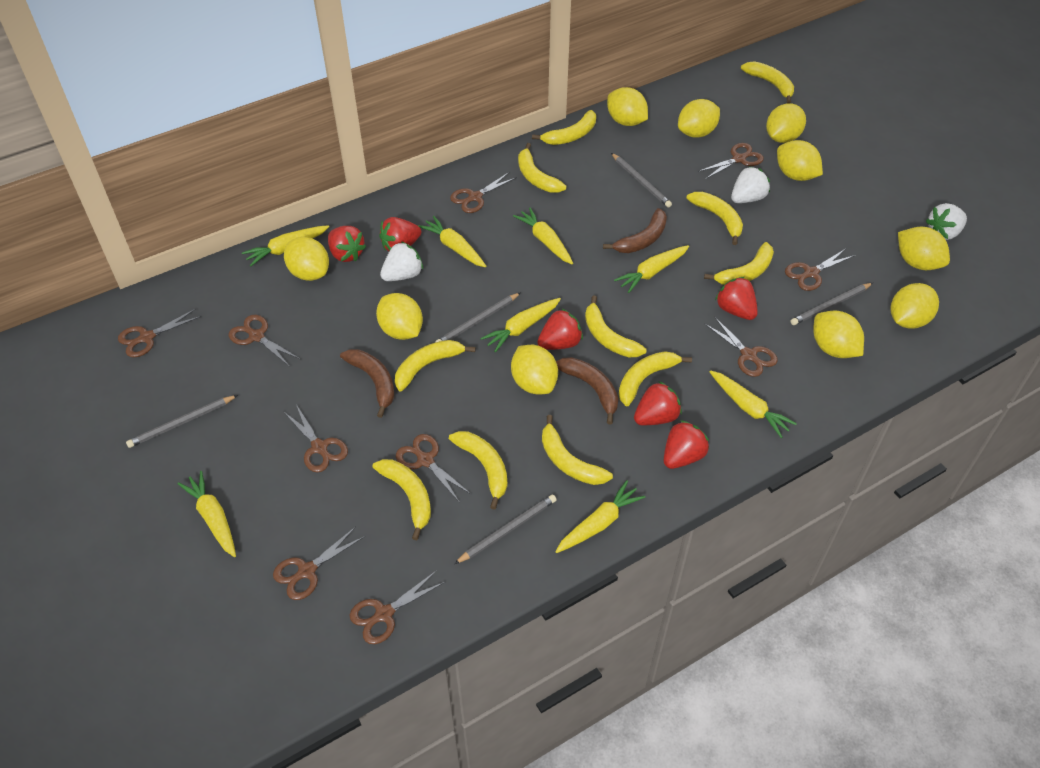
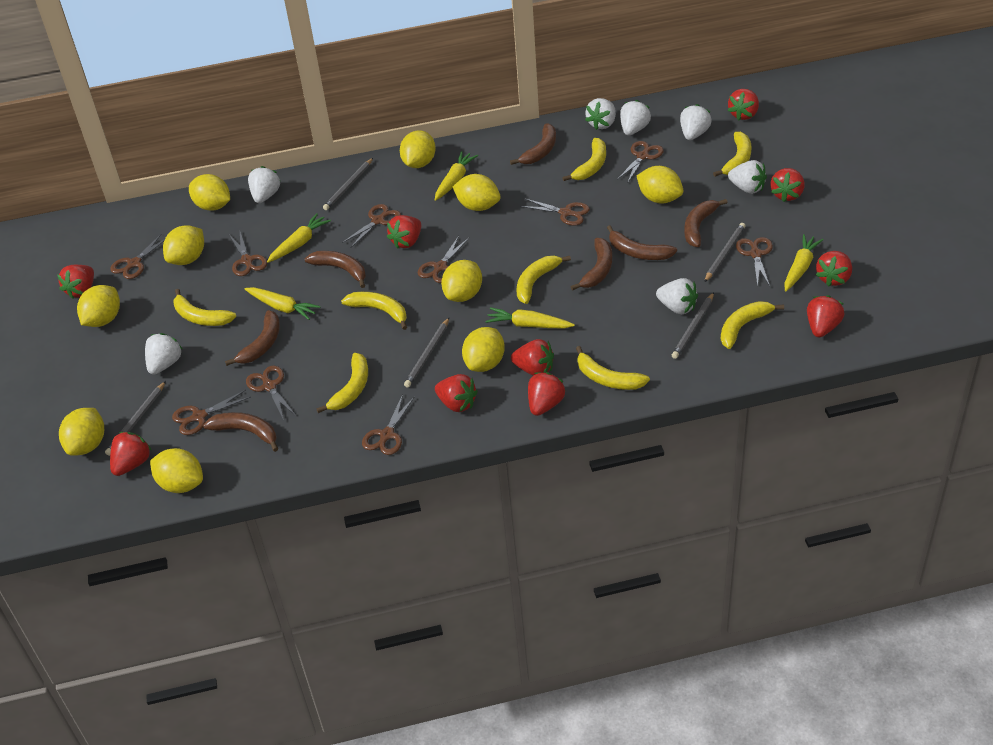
brown banana: 3 -> 7
red strawberry: 6 -> 10
white strawberry: 3 -> 7
yellow banana: 11 -> 8
yellow carrot: 8 -> 5

